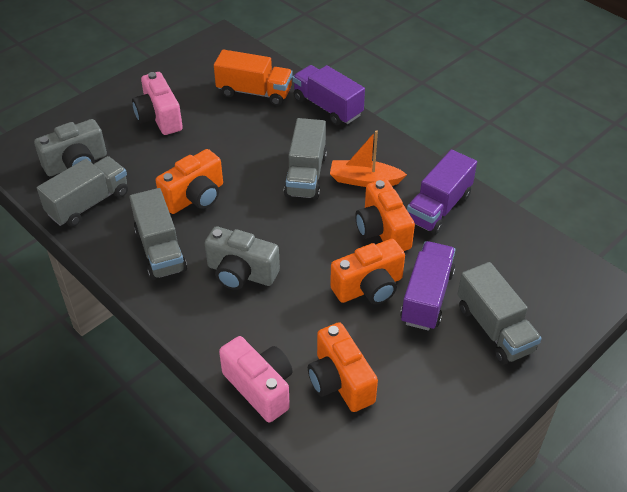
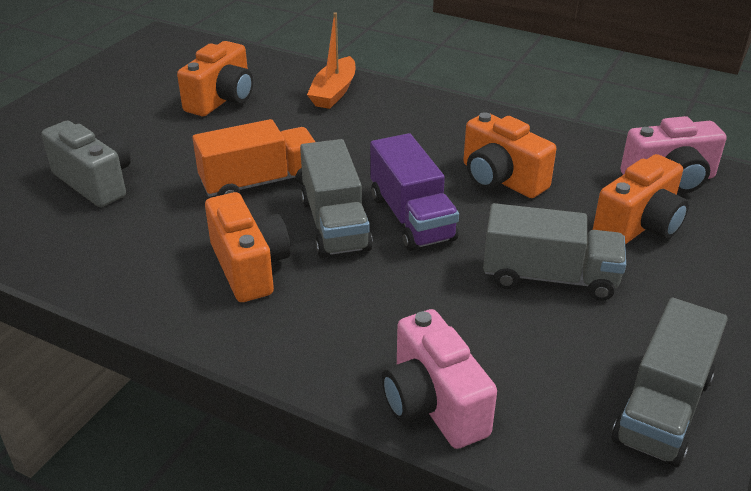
grey camera: 2 -> 1
grey truck: 4 -> 3
purple truck: 3 -> 1

